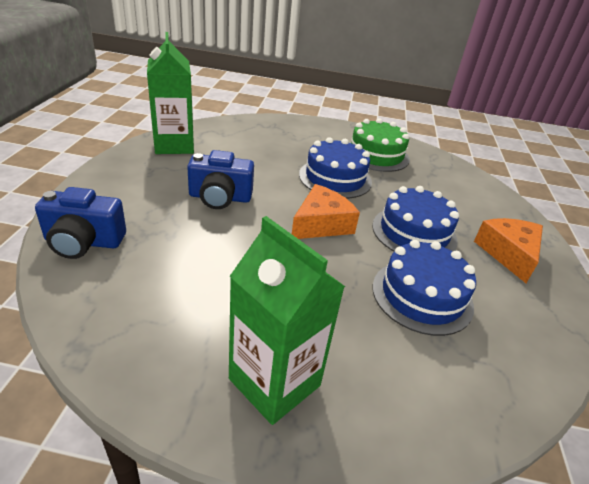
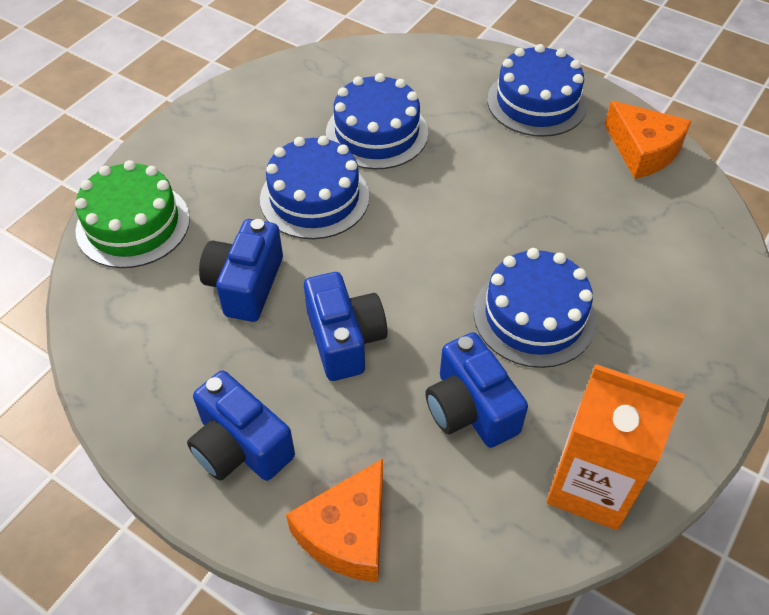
blue cake: 3 -> 4
blue camera: 2 -> 4
green carton: 2 -> 0
orange carton: 0 -> 1

